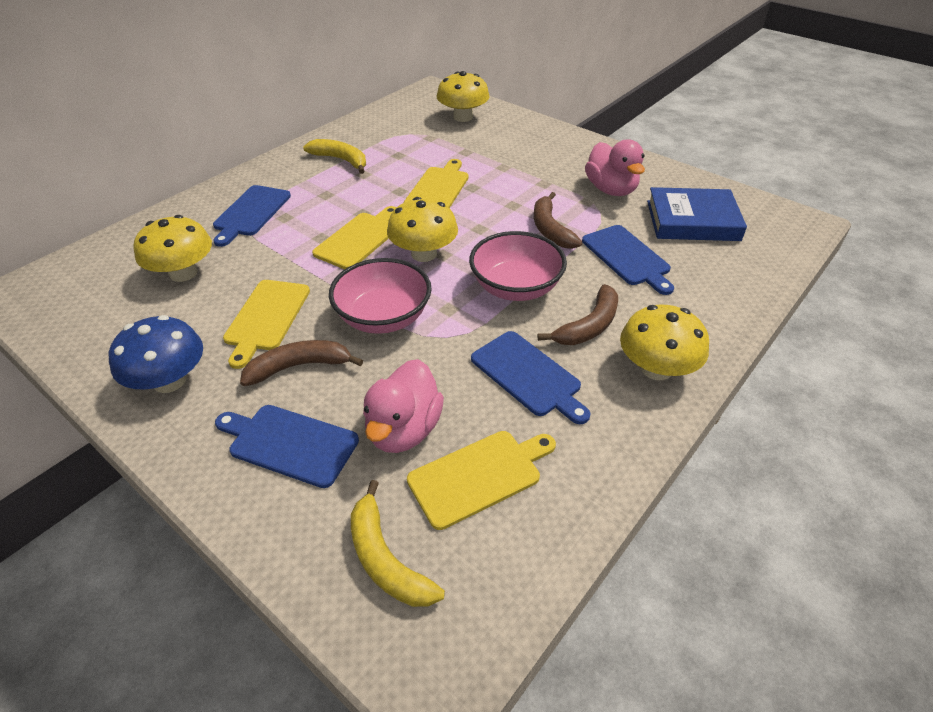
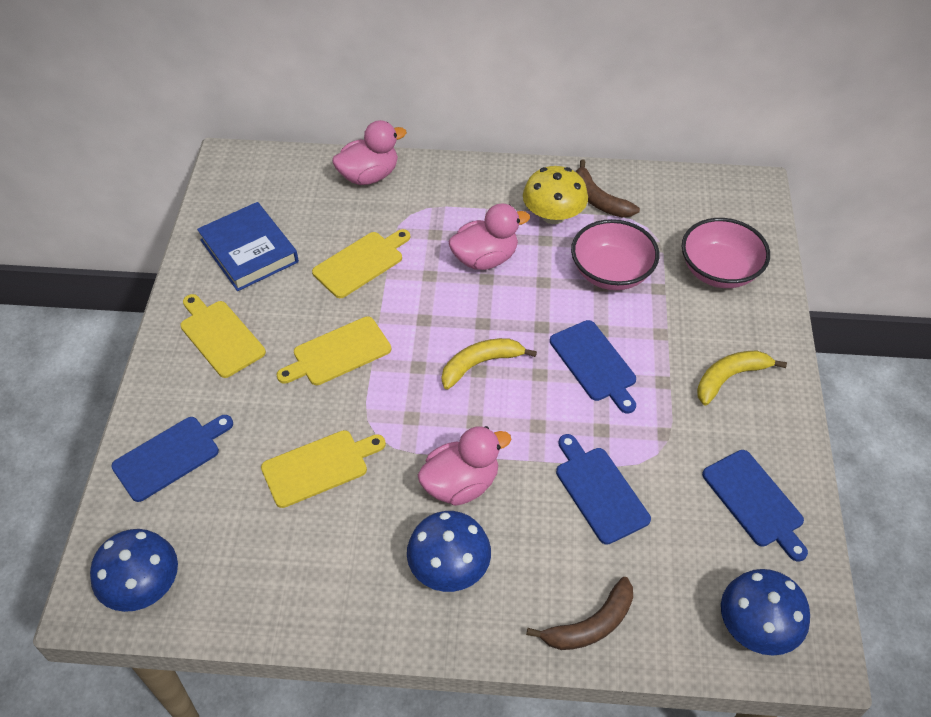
blue mushroom: 1 -> 3
brown banana: 3 -> 2
pink duck: 2 -> 3
yellow mushroom: 4 -> 1

